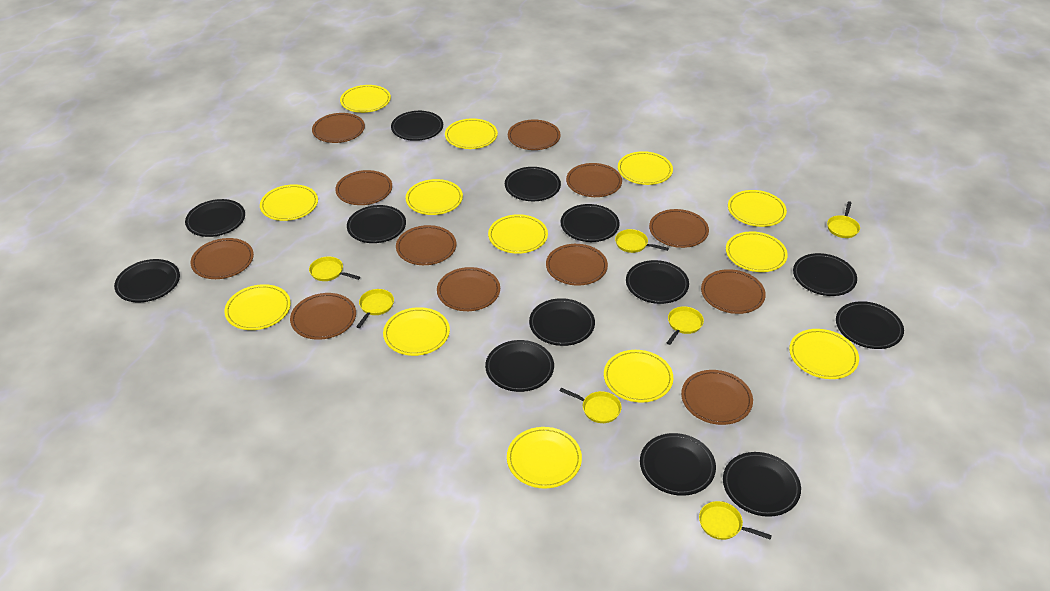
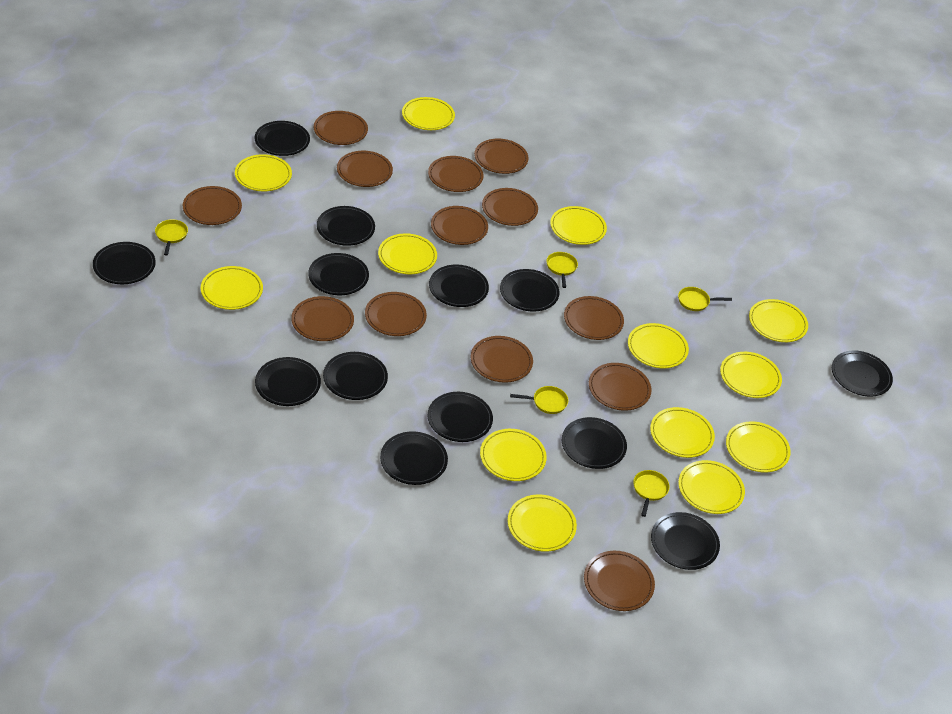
brown plate: 12 -> 13
yellow pan: 7 -> 5

